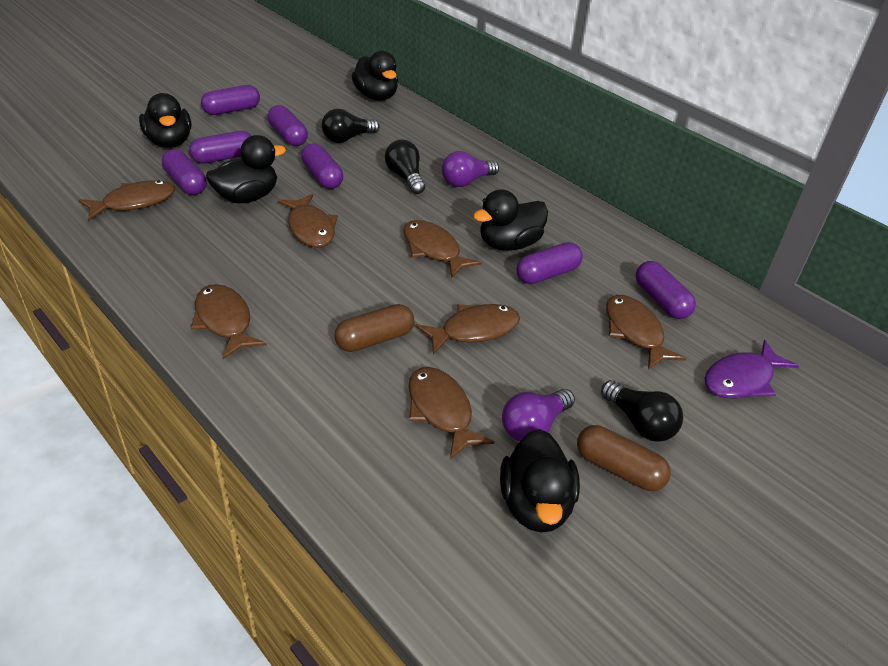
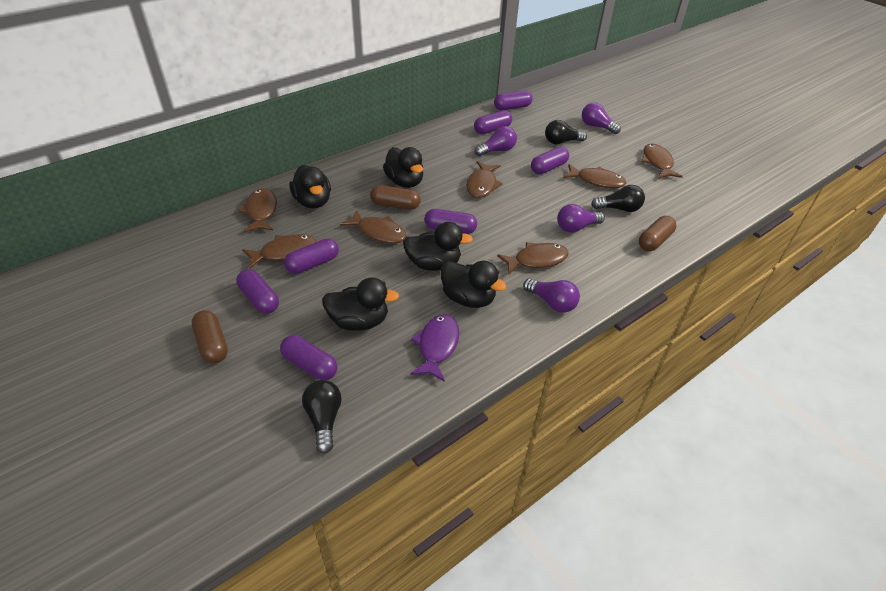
brown capsule: 2 -> 3
purple light bulb: 2 -> 4

